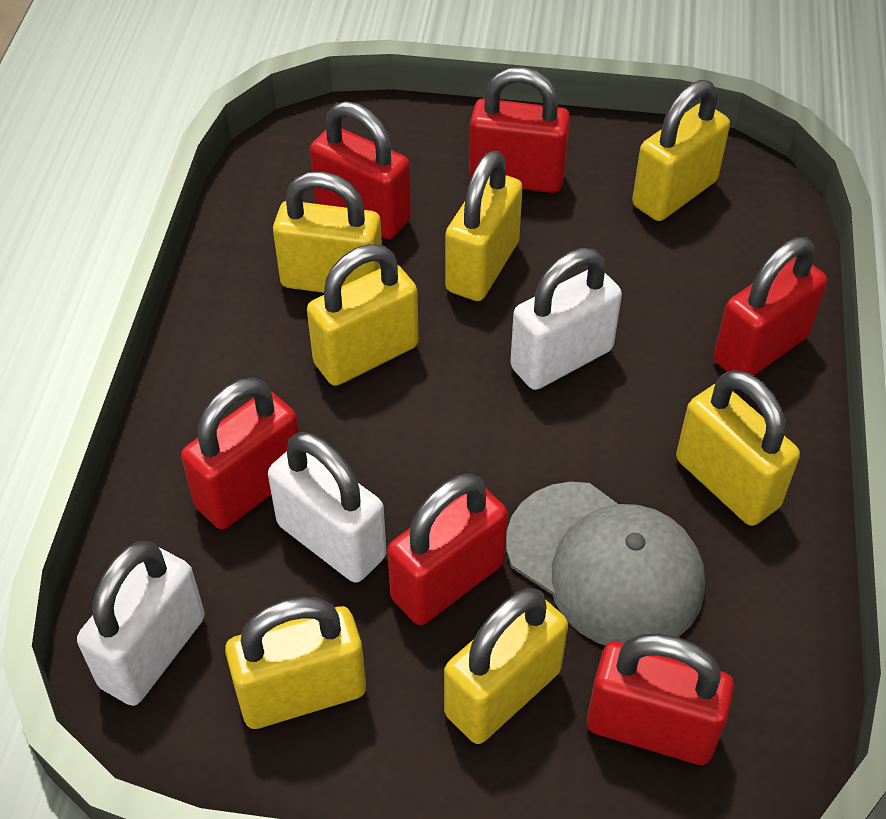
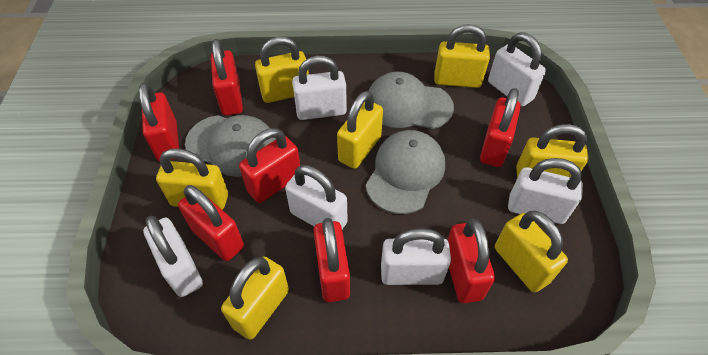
grey cap: 1 -> 3
red padlock: 6 -> 7
white padlock: 3 -> 6

